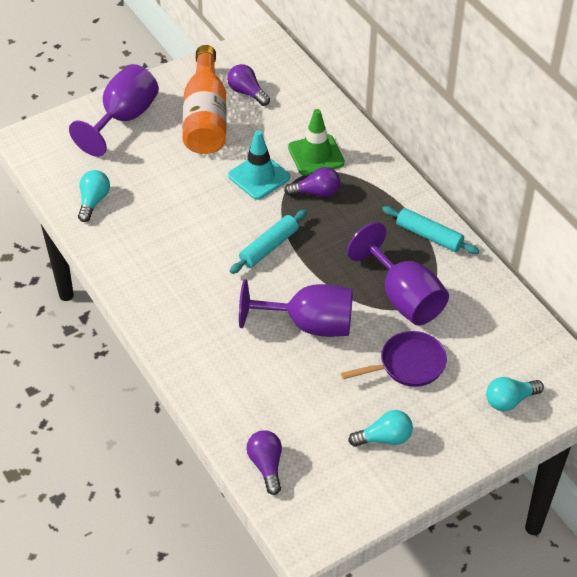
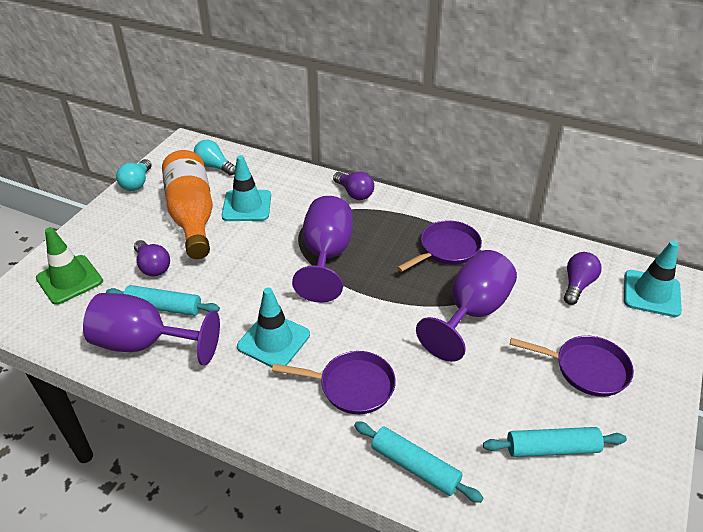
purple pan: 1 -> 3
turquoise light bulb: 3 -> 2
turquoise rolling pin: 2 -> 3
turquoise traffic cone: 1 -> 3

